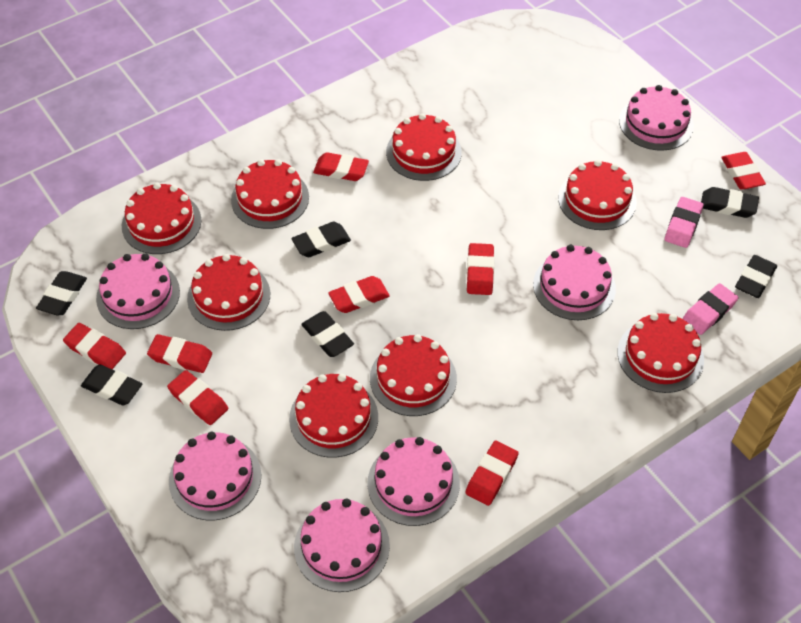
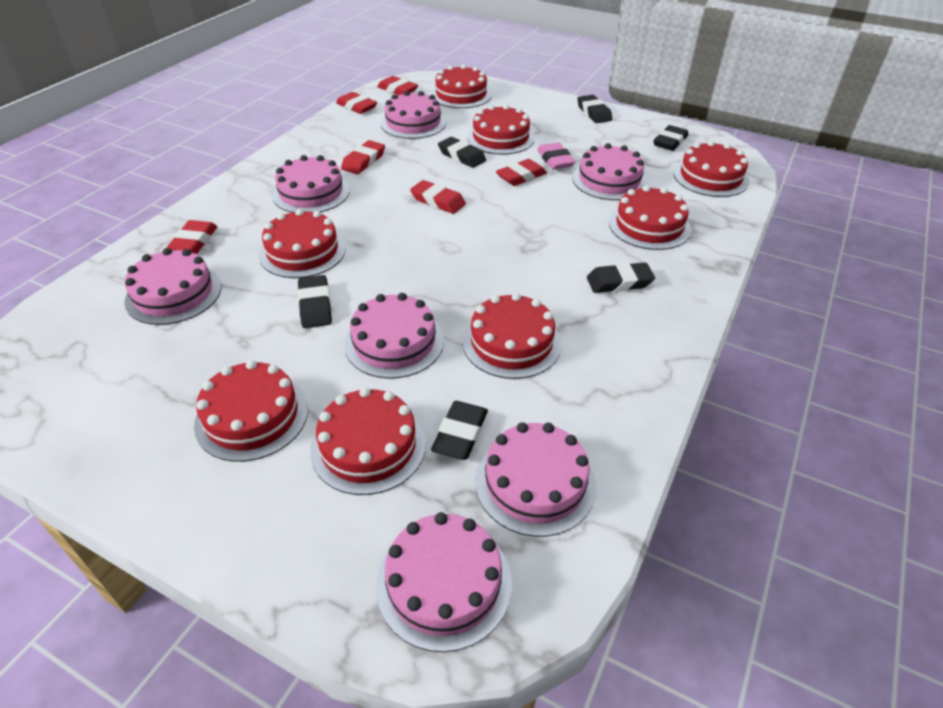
pink cake: 6 -> 7
pink eraser: 2 -> 1
red eraser: 8 -> 6

